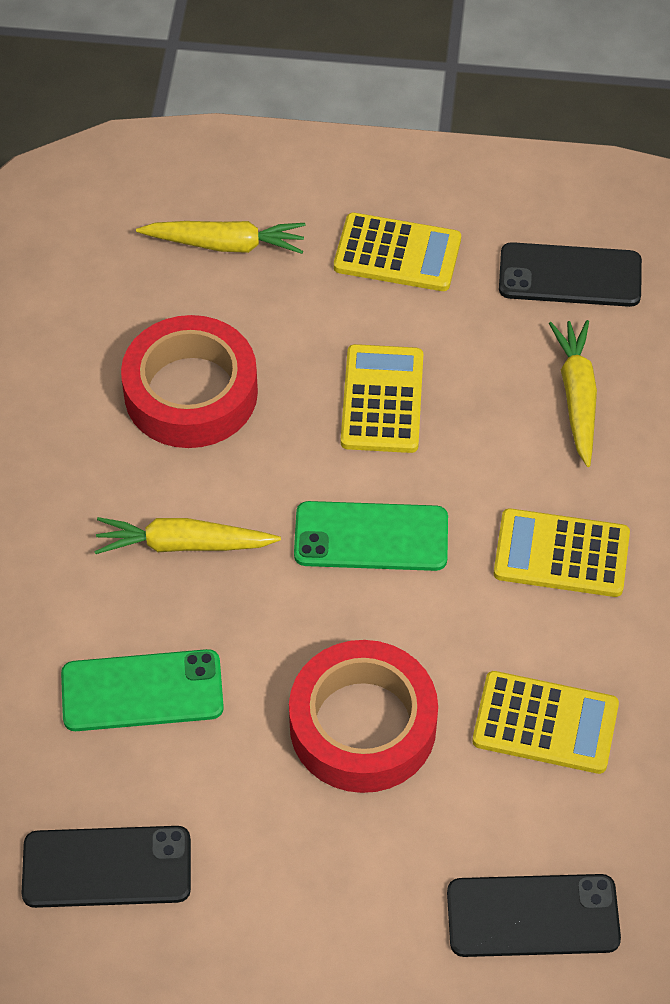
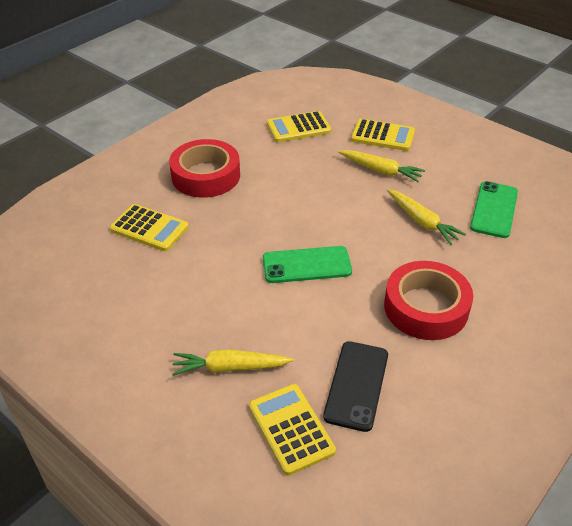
black phone: 3 -> 1

